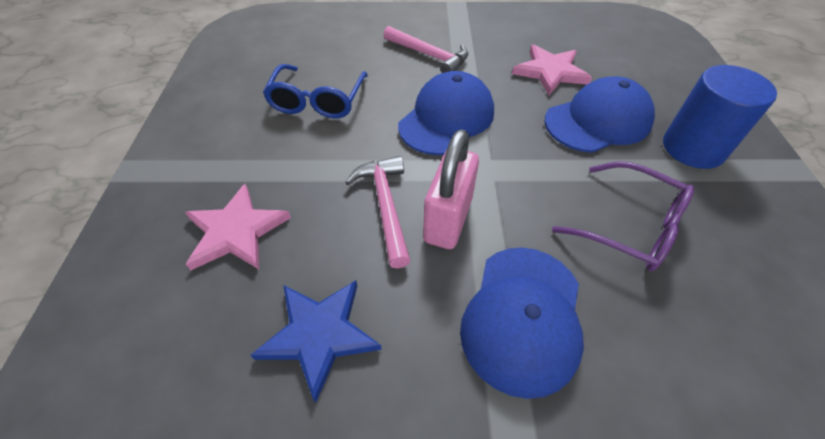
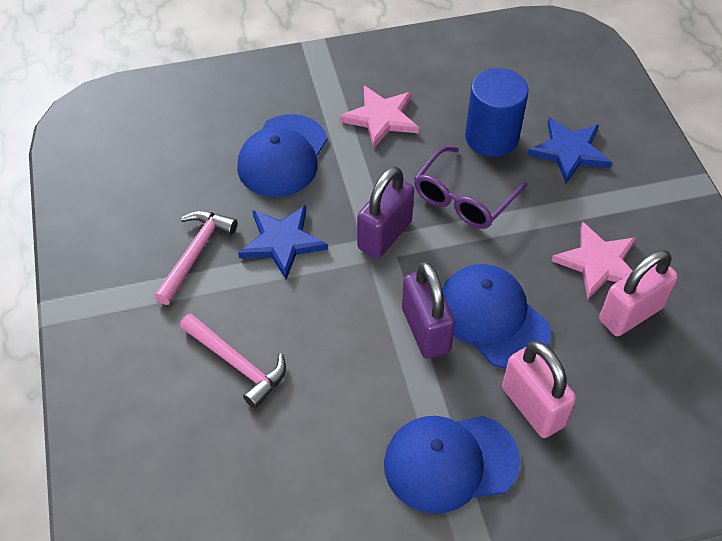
blue glasses: 1 -> 0
blue star: 1 -> 2
pink padlock: 1 -> 2
purple padlock: 0 -> 2

